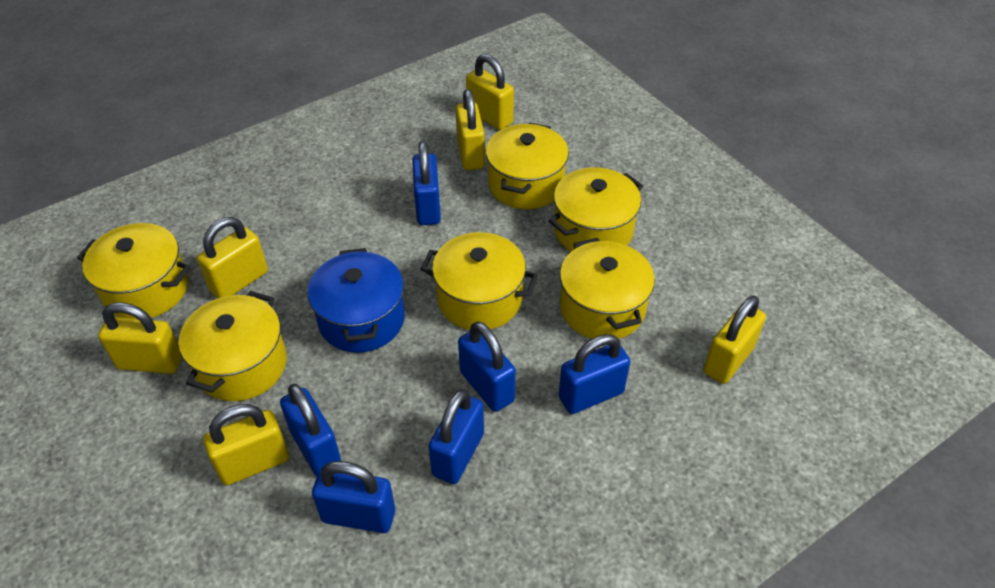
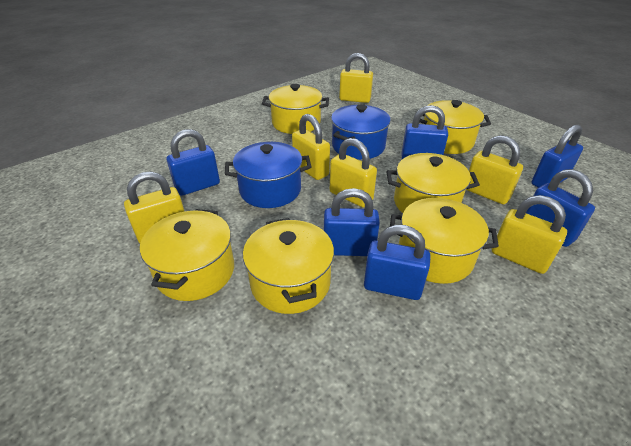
blue pot: 1 -> 2

